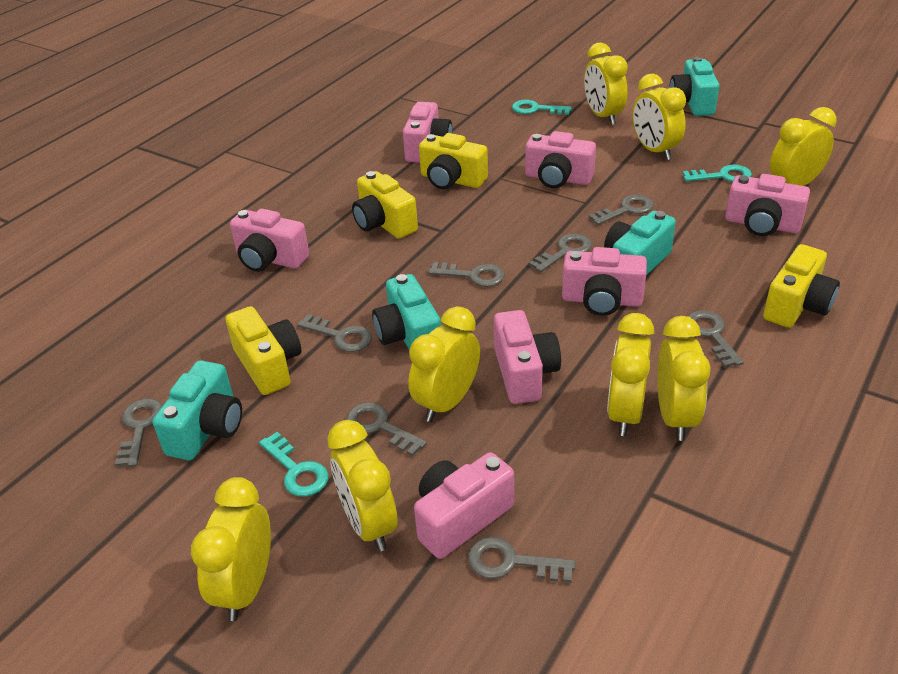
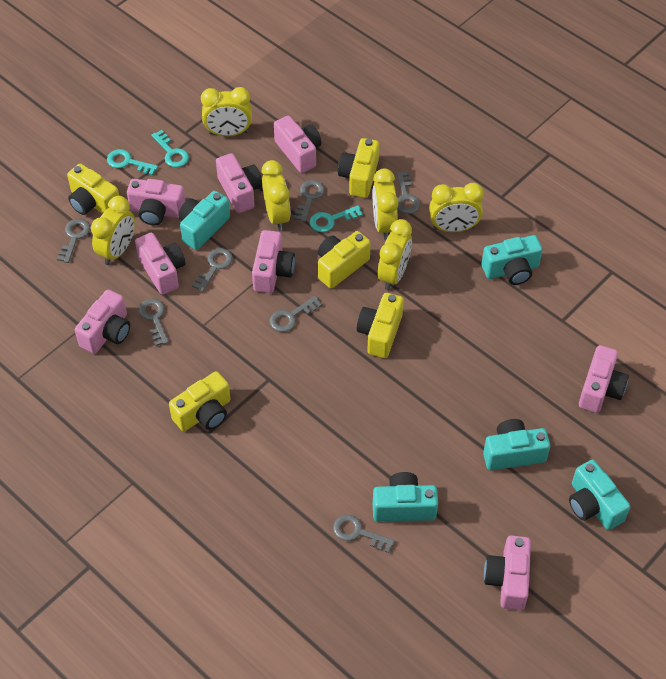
grey key: 8 -> 7
pink camera: 7 -> 8
turquoise camera: 4 -> 5
yellow camera: 4 -> 5
yellow clock: 8 -> 6

